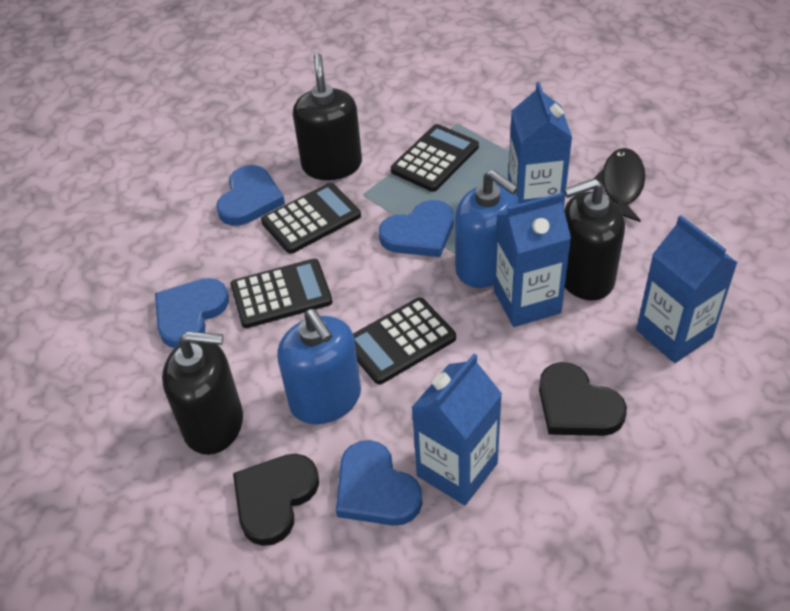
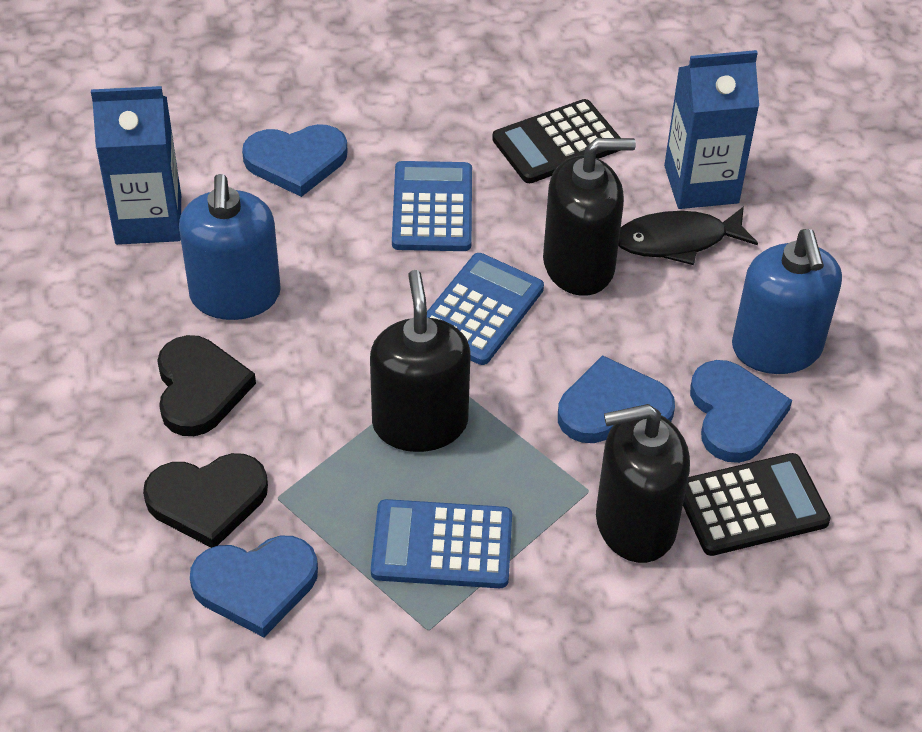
black calculator: 4 -> 2
blue calculator: 0 -> 3
blue carton: 4 -> 2

